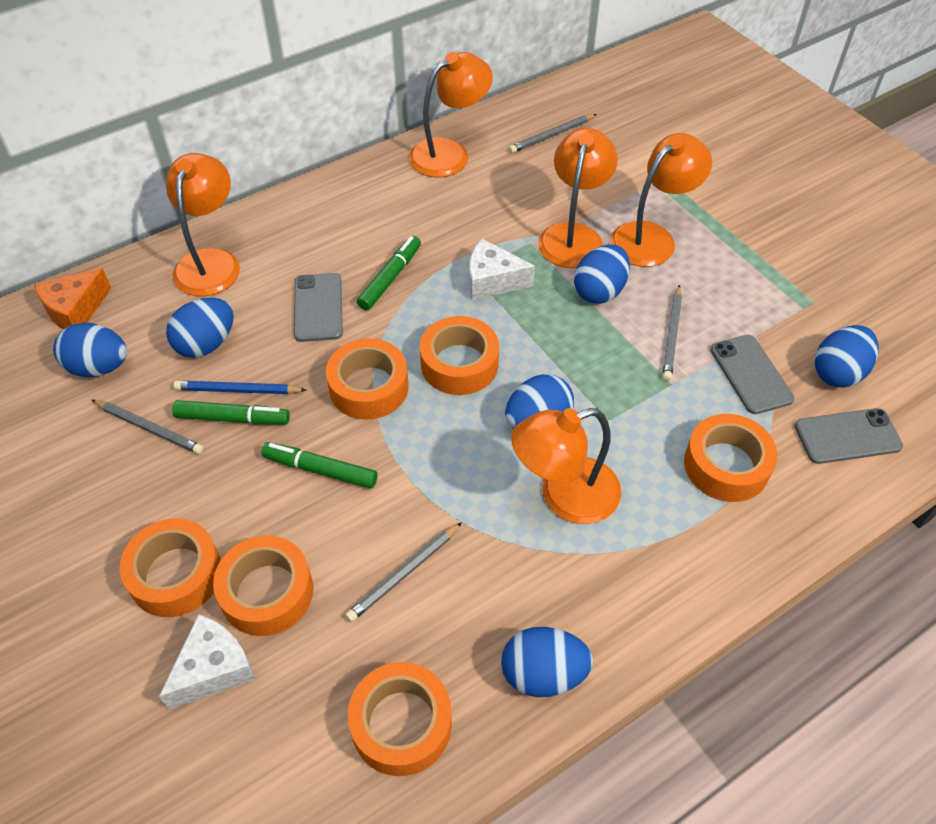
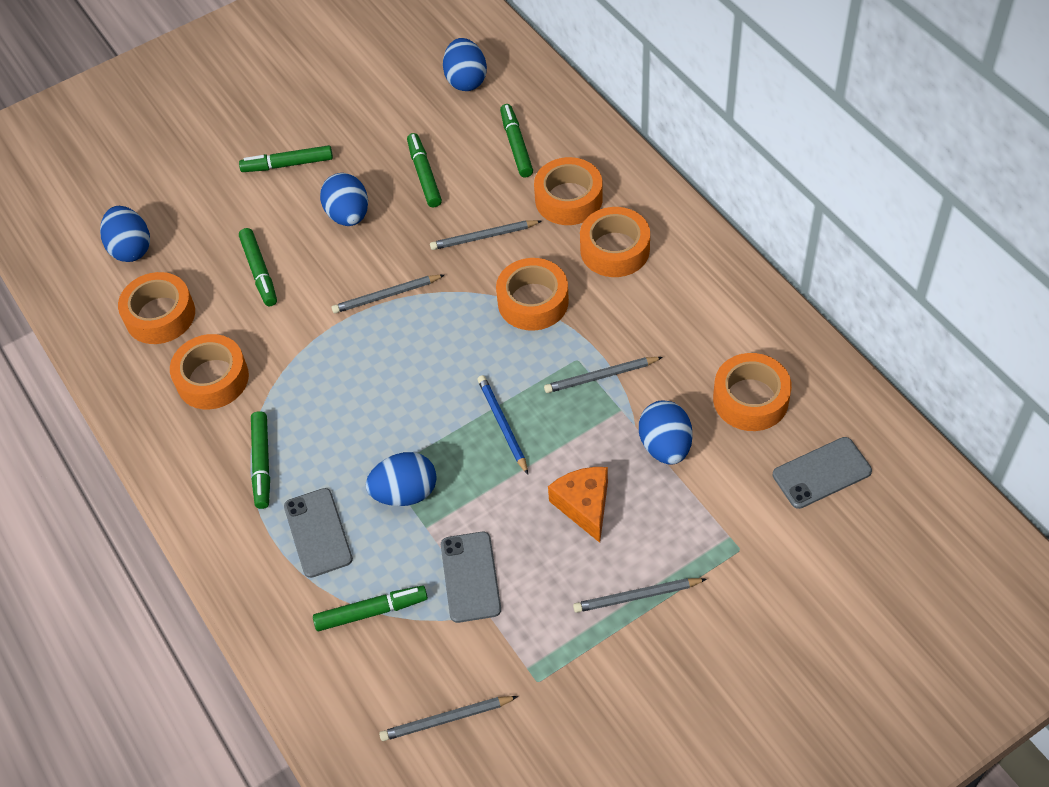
blue egg: 6 -> 5
green marker: 3 -> 6
grey pencil: 4 -> 5
orange lamp: 5 -> 0
white cheese: 2 -> 0

